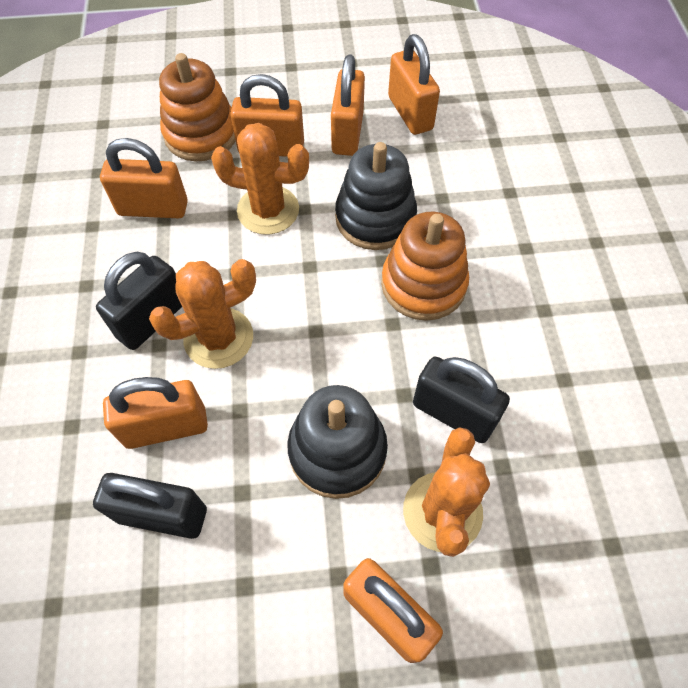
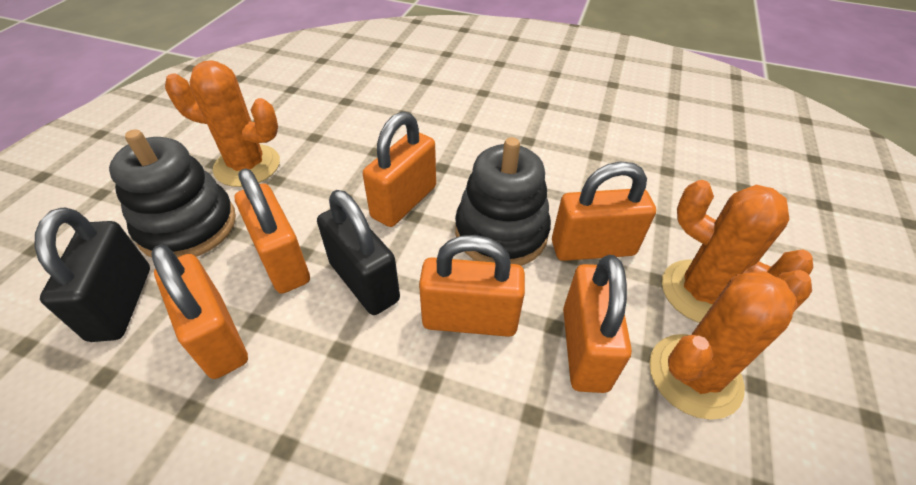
black padlock: 3 -> 2
orange stacking toy: 2 -> 0

